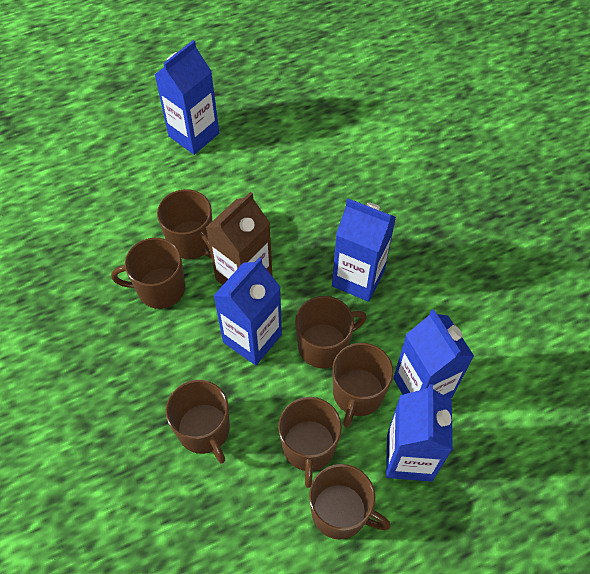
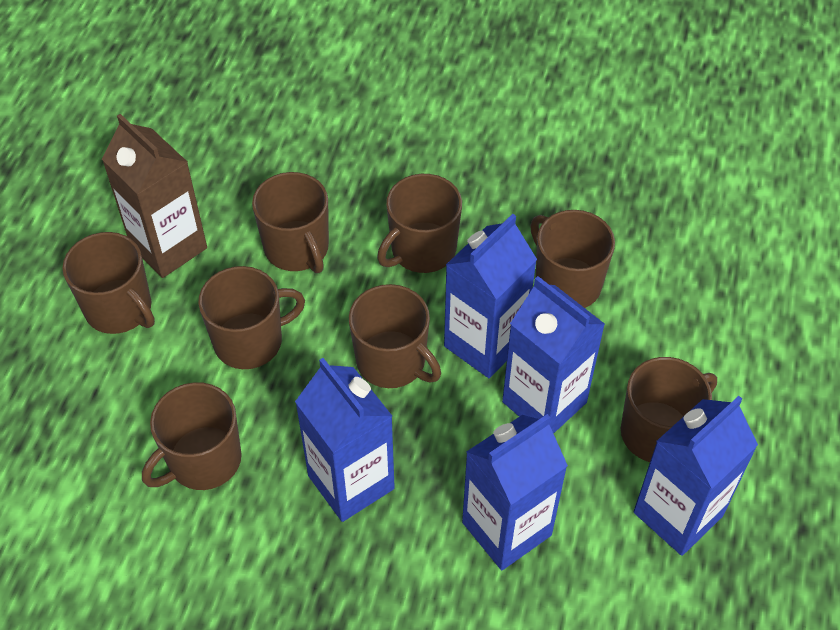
brown mug: 7 -> 8

